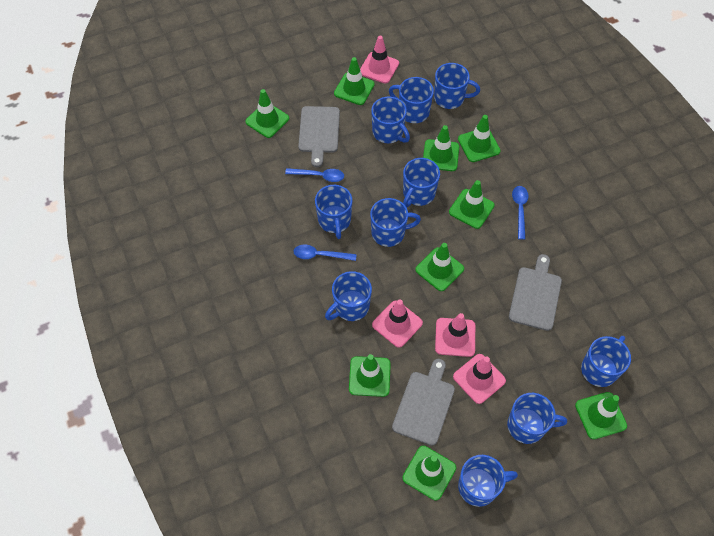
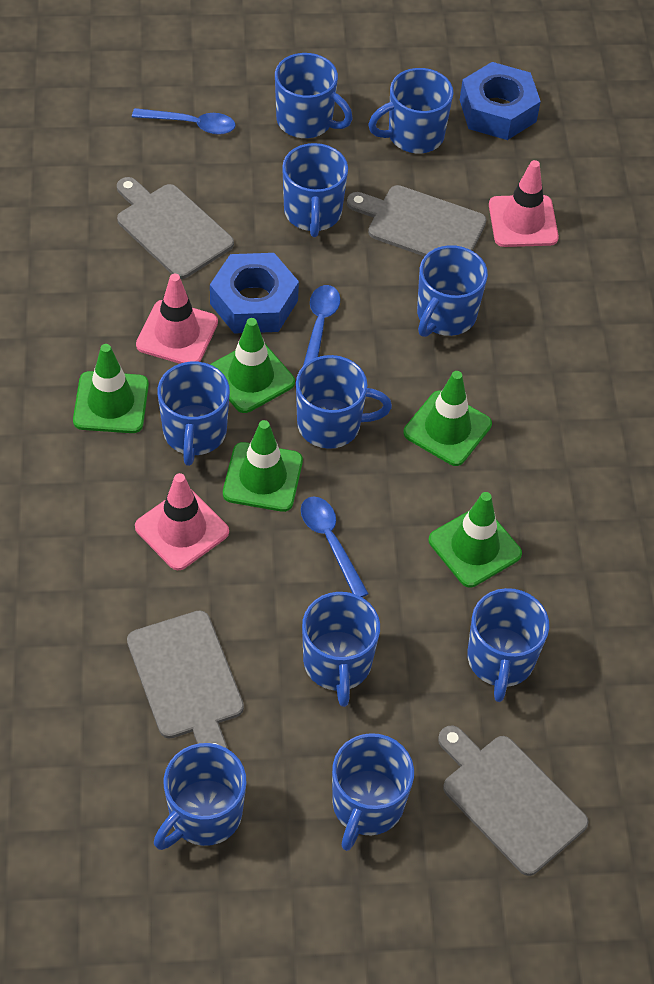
blue nut: 0 -> 2
green traffic cone: 9 -> 5
grey cutting board: 3 -> 4
pink traffic cone: 4 -> 3

